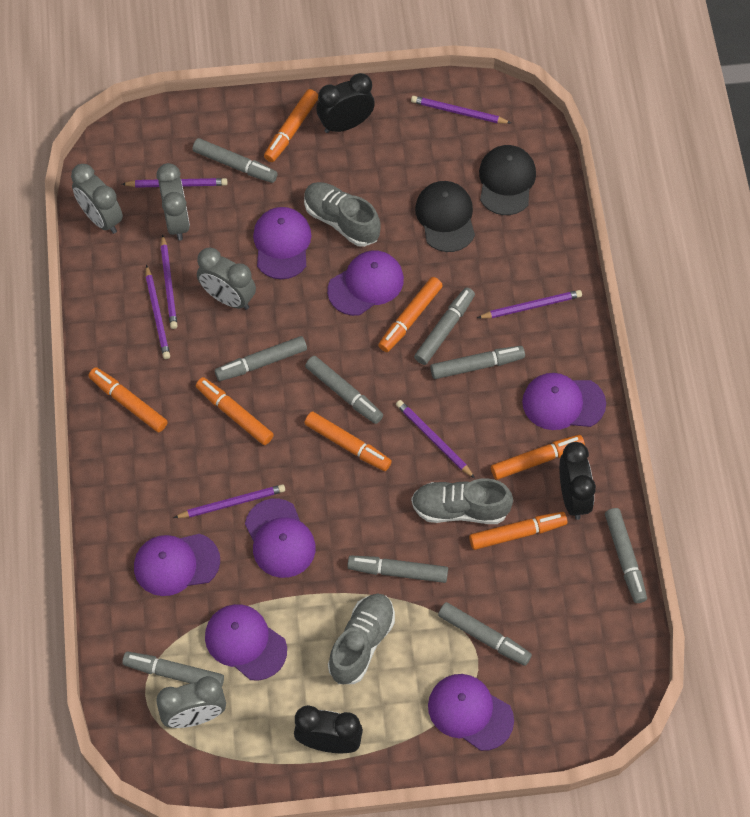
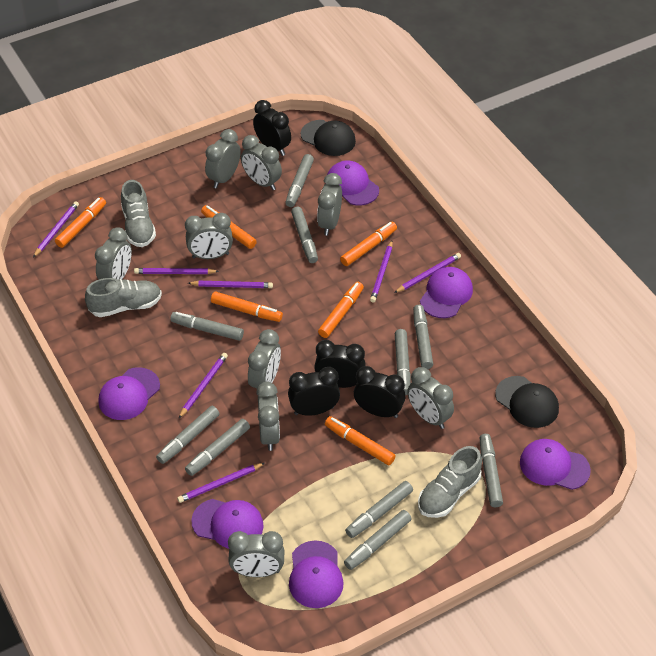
black clock: 3 -> 4
grey clock: 4 -> 9
grey marker: 9 -> 10
orange marker: 7 -> 6
purple cap: 7 -> 6

